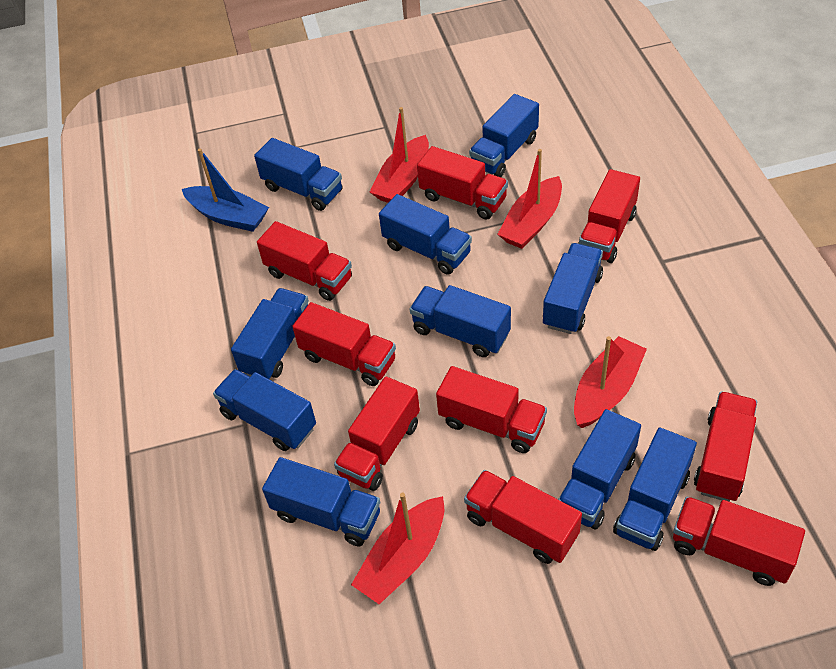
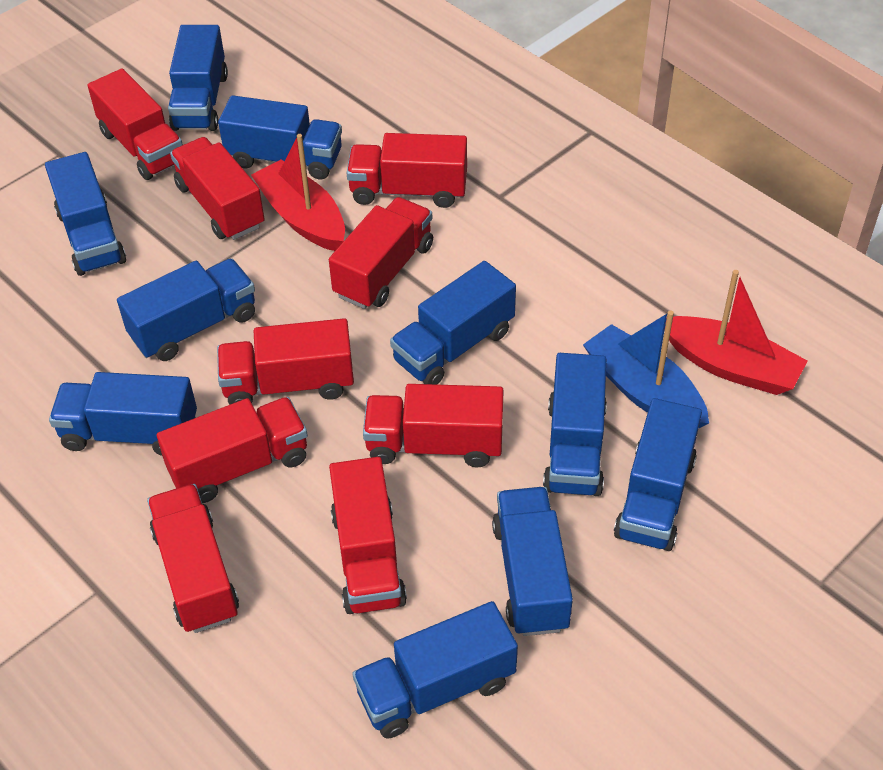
red boat: 4 -> 2

